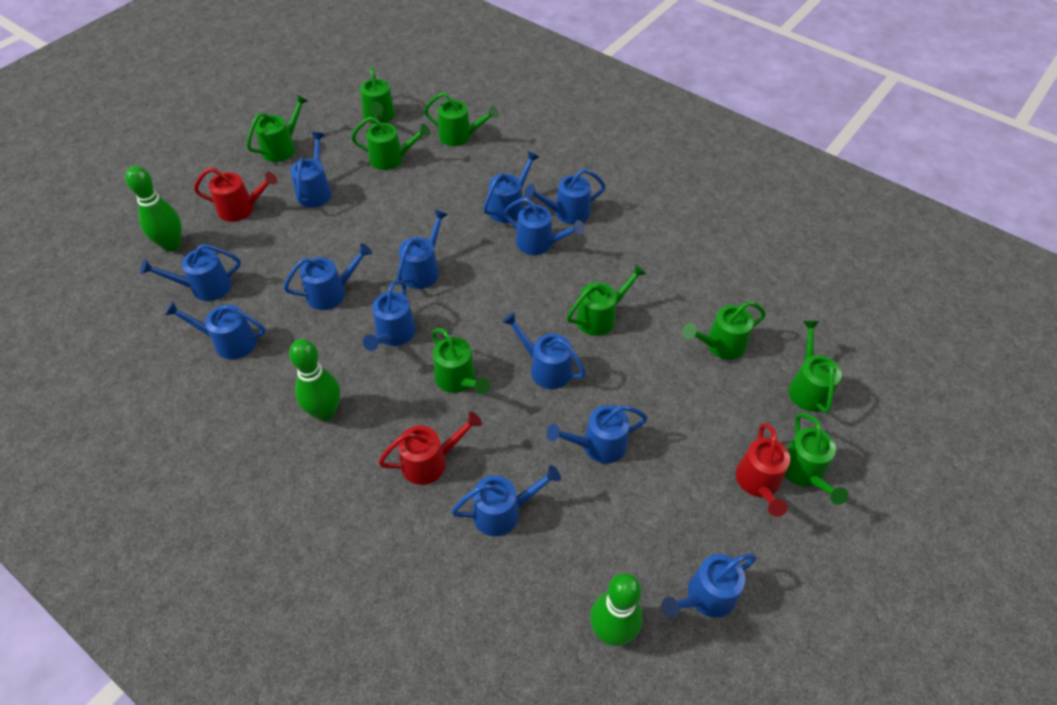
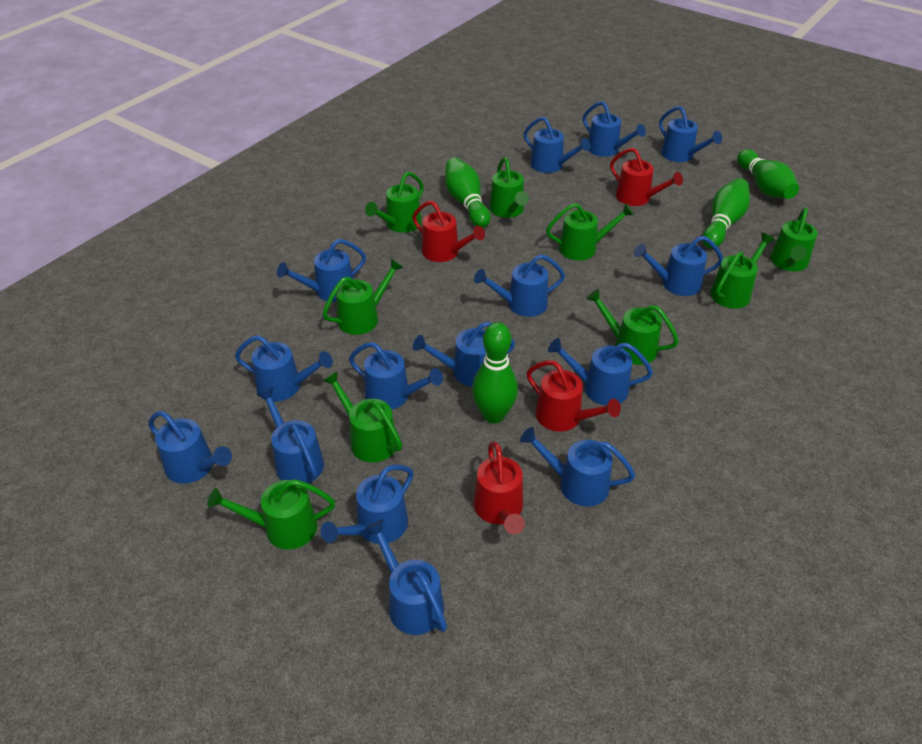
blue watering can: 13 -> 15
green bowling pin: 3 -> 4
red watering can: 3 -> 4

